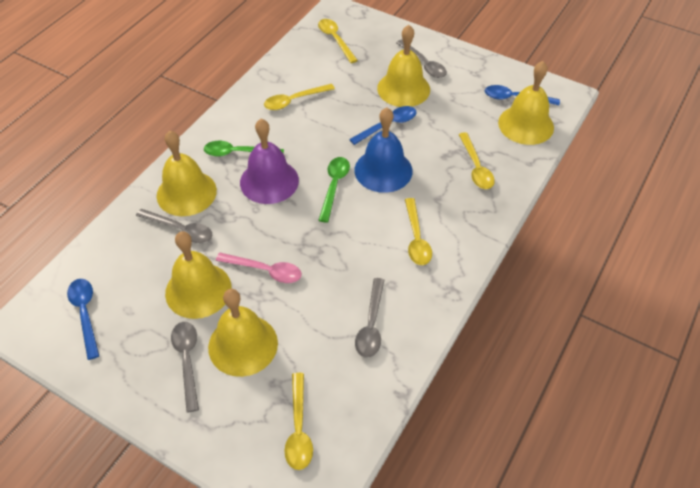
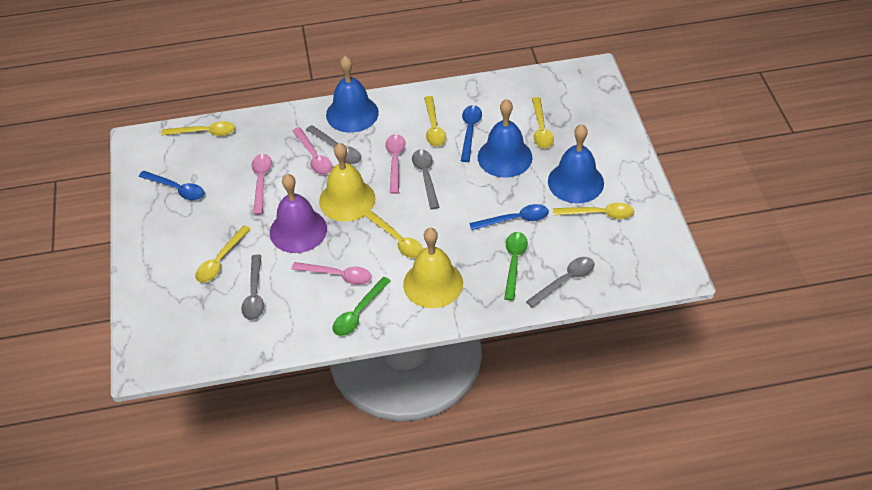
blue bell: 1 -> 3
pink spoon: 1 -> 4
yellow bell: 5 -> 2
yellow spoon: 5 -> 6

